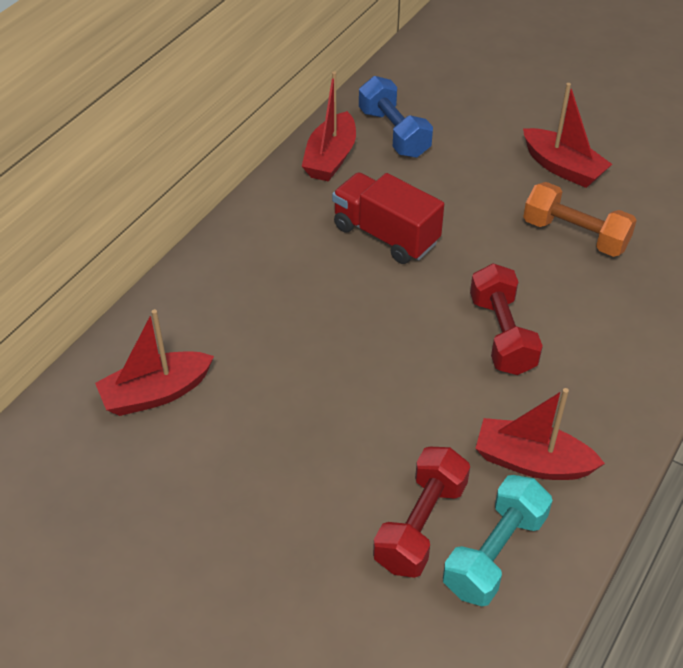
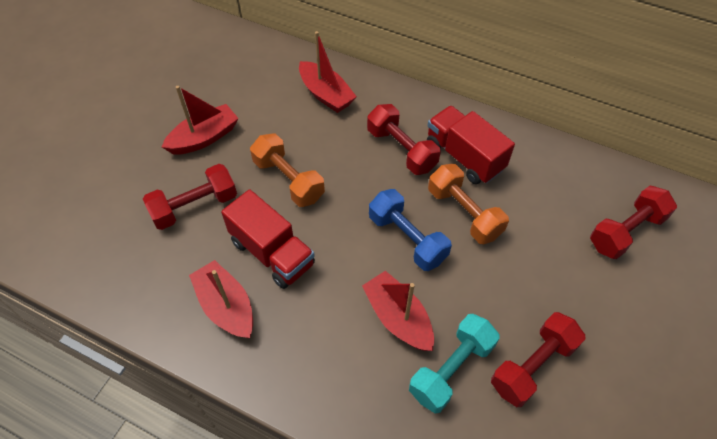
orange dumbbell: 1 -> 2
red dumbbell: 2 -> 4
red truck: 1 -> 2

